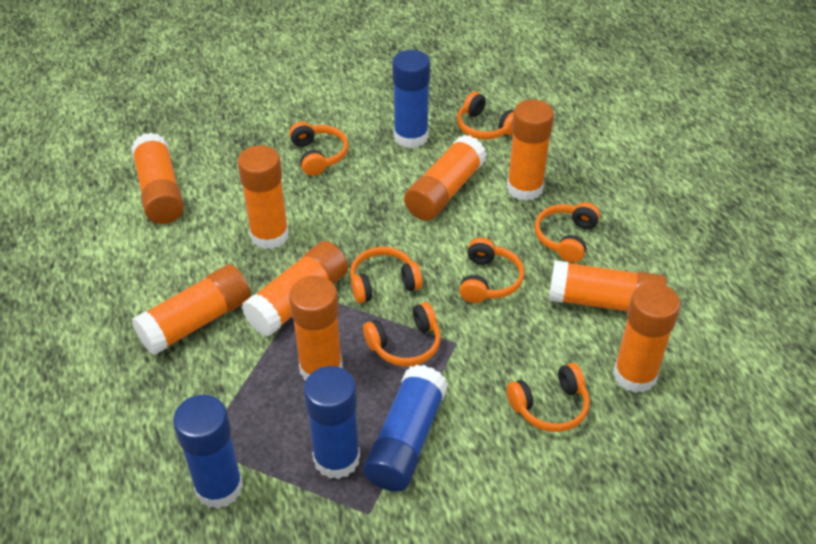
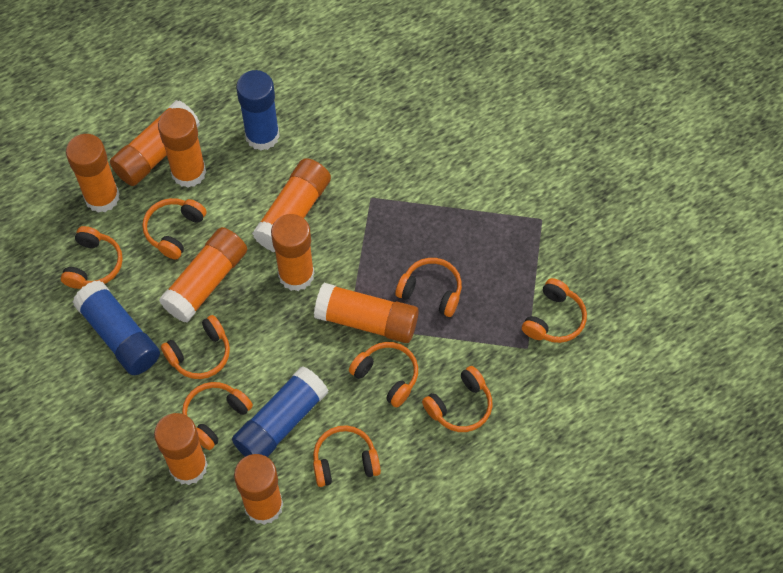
blue glue stick: 4 -> 3
orange headphones: 7 -> 9

